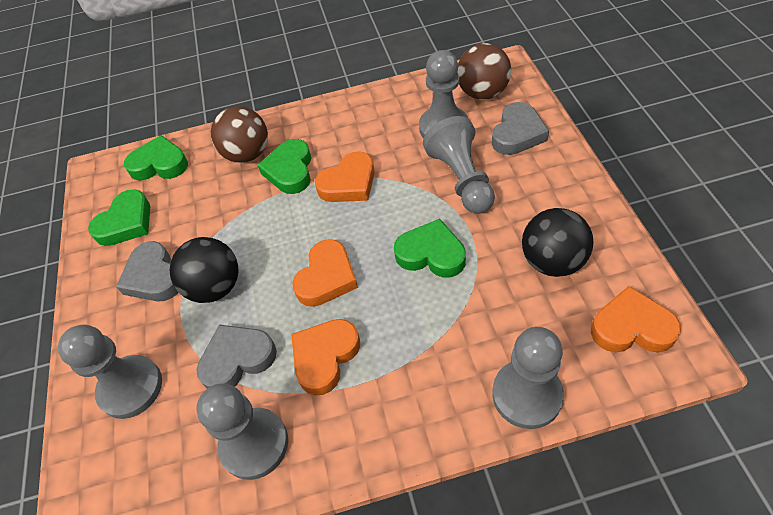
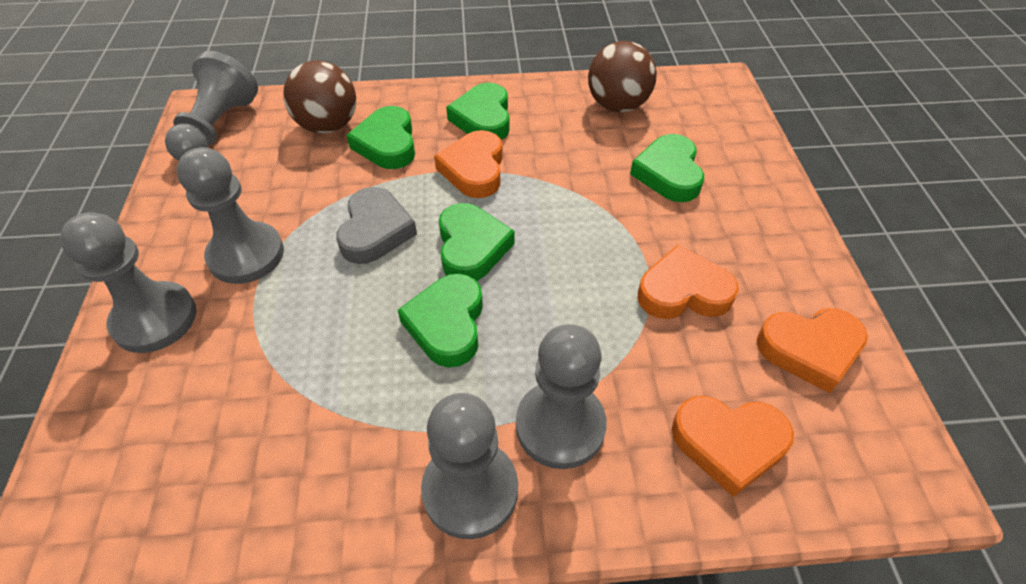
black ball: 2 -> 0
green heart: 4 -> 5
grey heart: 3 -> 1

